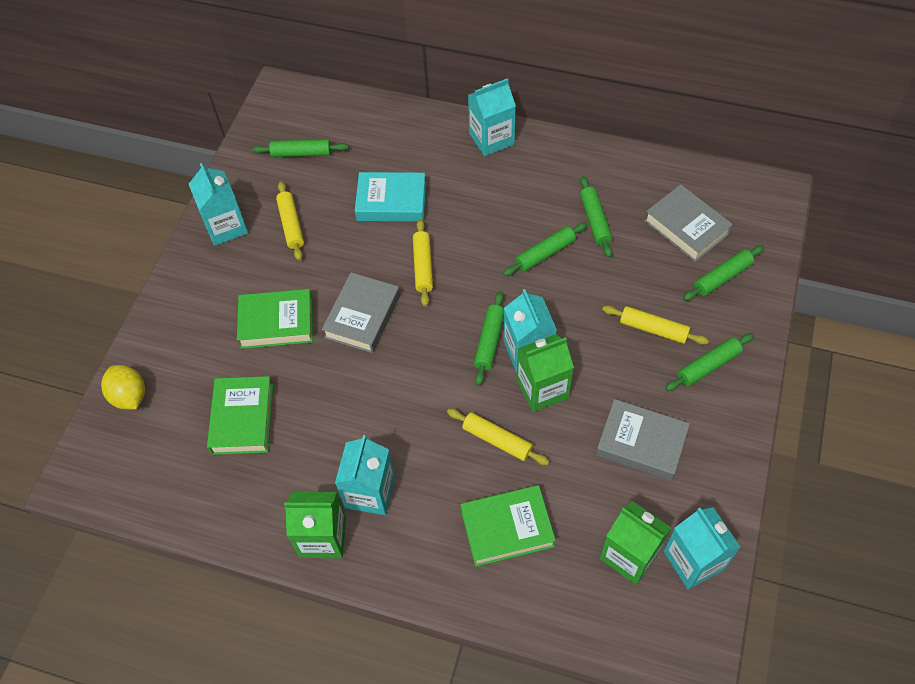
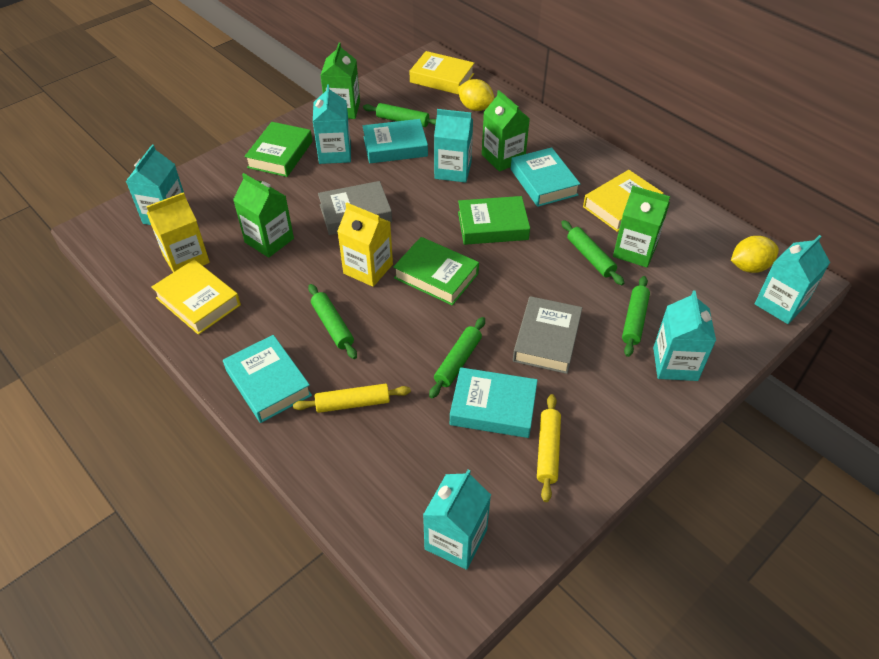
green carton: 3 -> 4
green rolling pin: 6 -> 5
grey book: 3 -> 2
turquoise book: 1 -> 4
turquoise carton: 5 -> 6
yellow book: 0 -> 3
yellow carton: 0 -> 2
yellow lemon: 1 -> 2
yellow rolling pin: 4 -> 2

